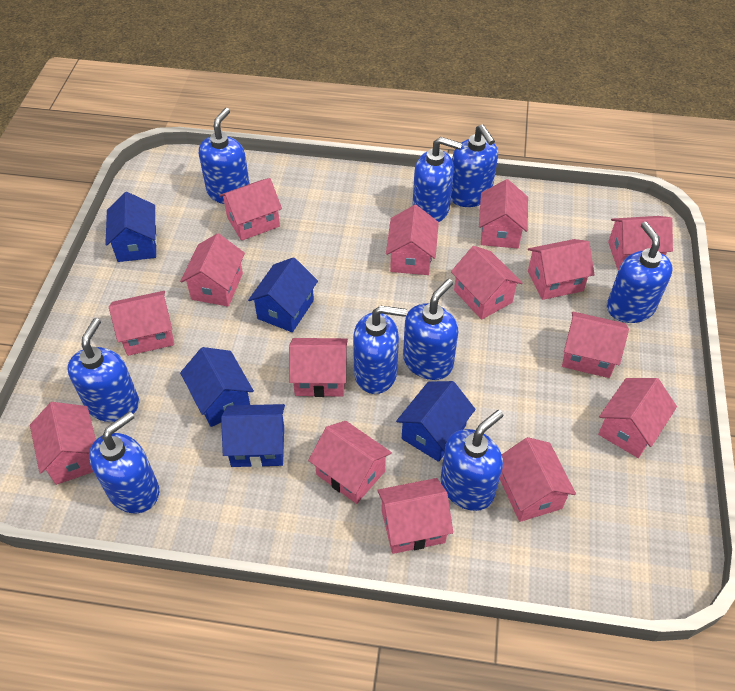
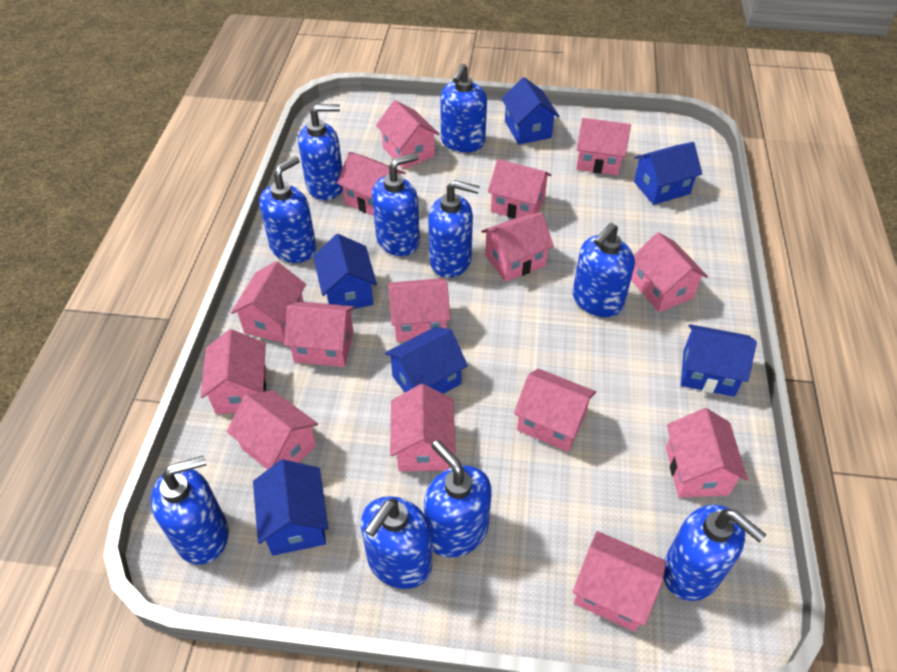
blue house: 5 -> 6
blue soap dispenser: 9 -> 10

